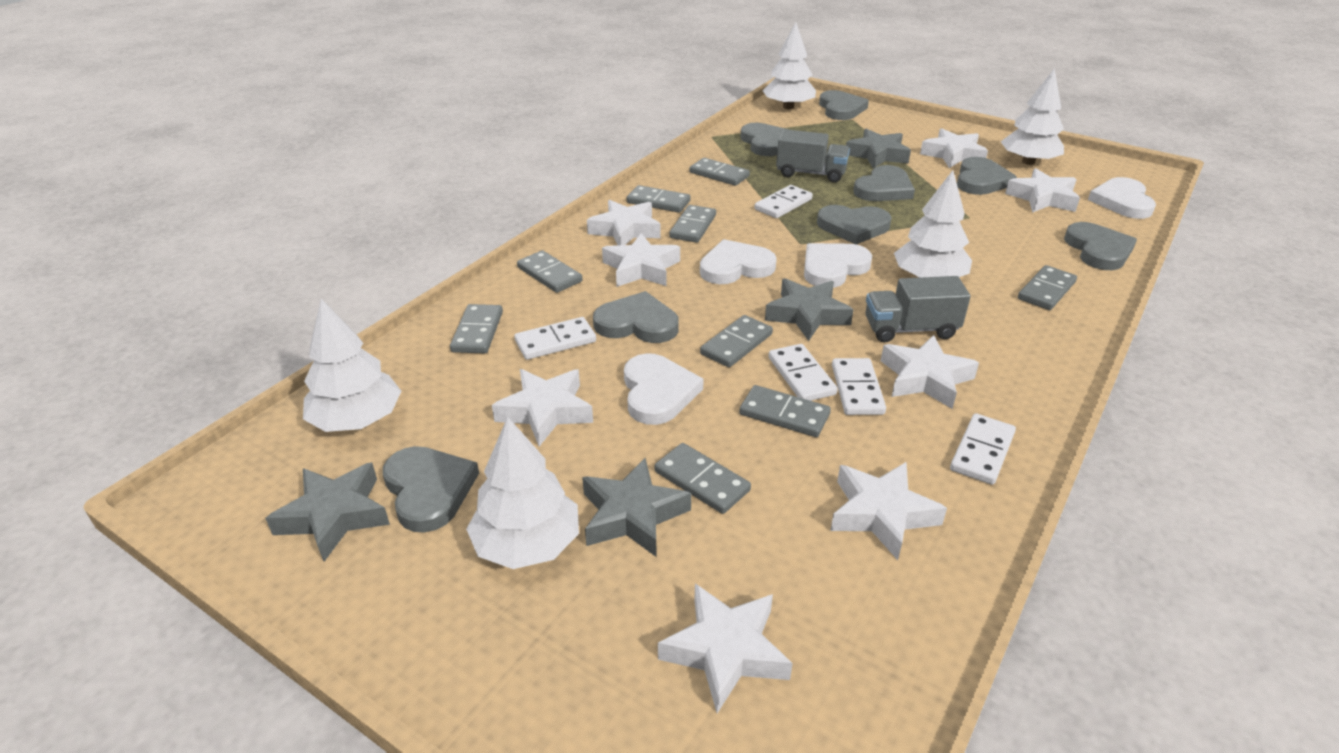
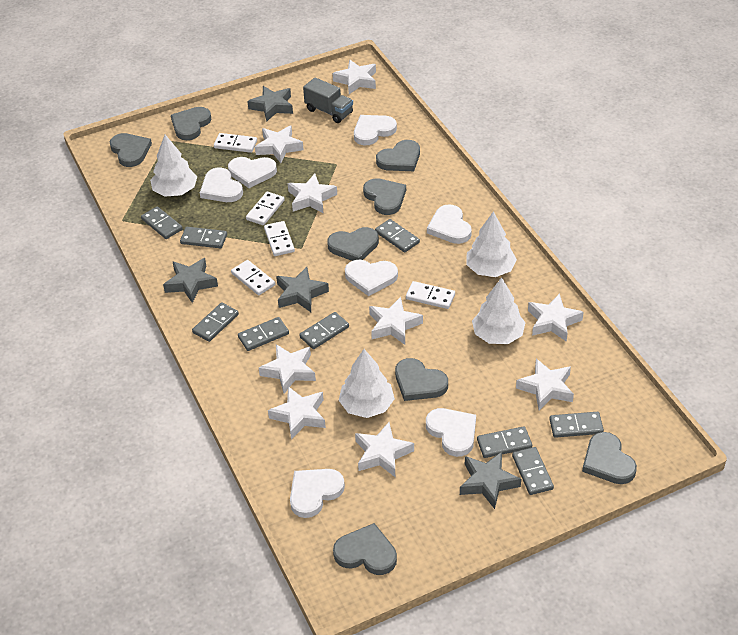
grey truck: 2 -> 1
white heart: 4 -> 7
white star: 8 -> 9
white tree: 5 -> 4

